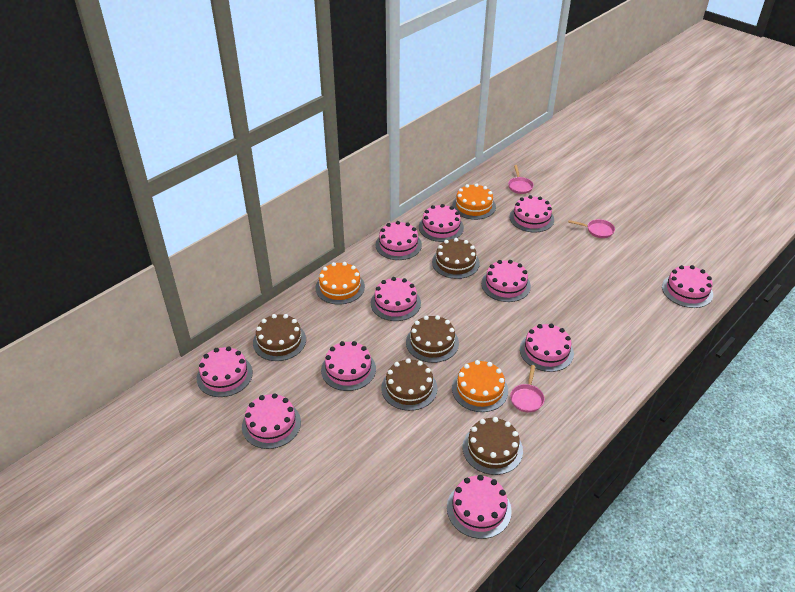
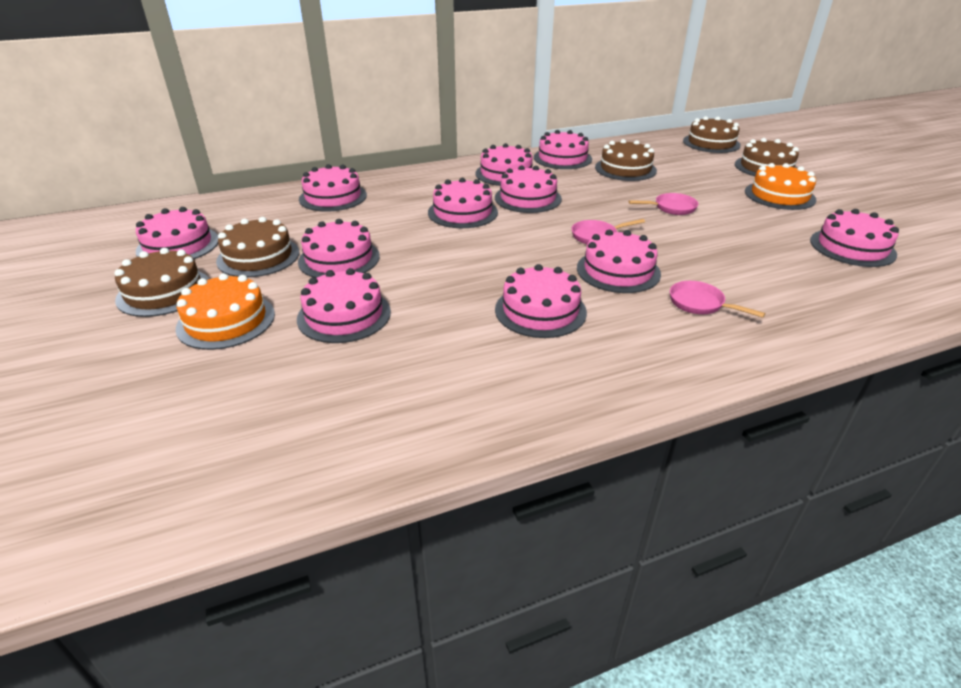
orange cake: 3 -> 2

